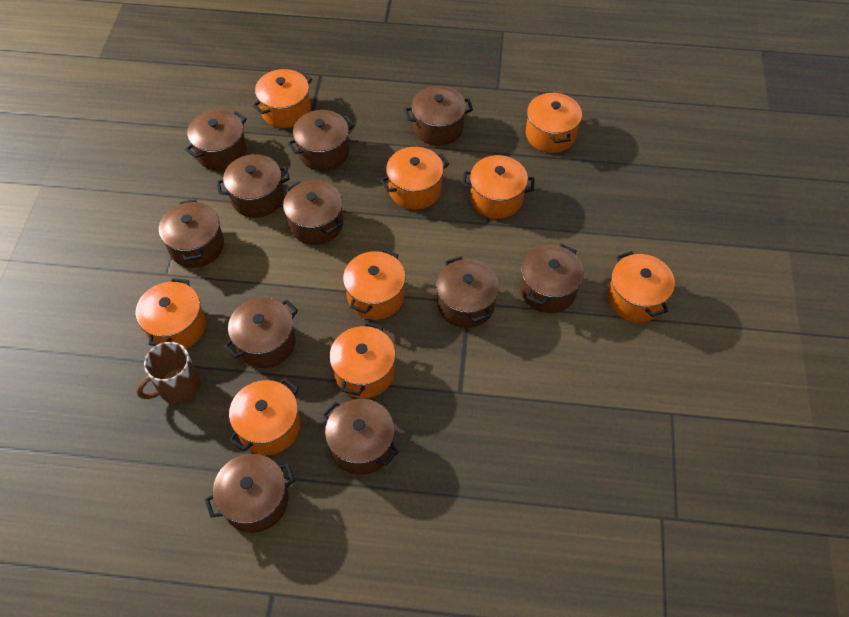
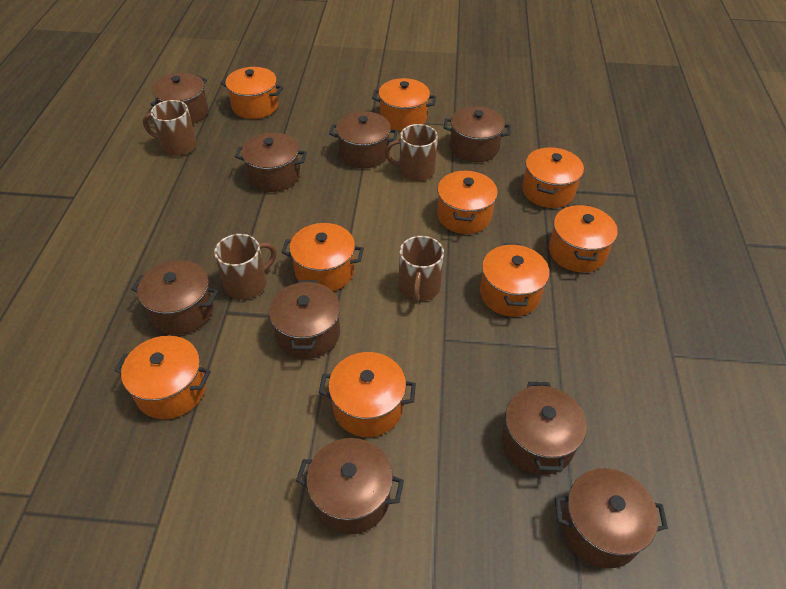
brown mug: 1 -> 4
brown pot: 11 -> 9

